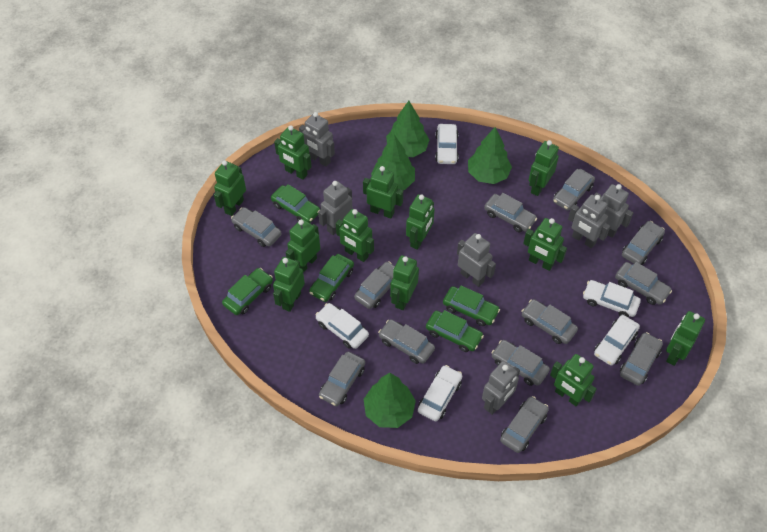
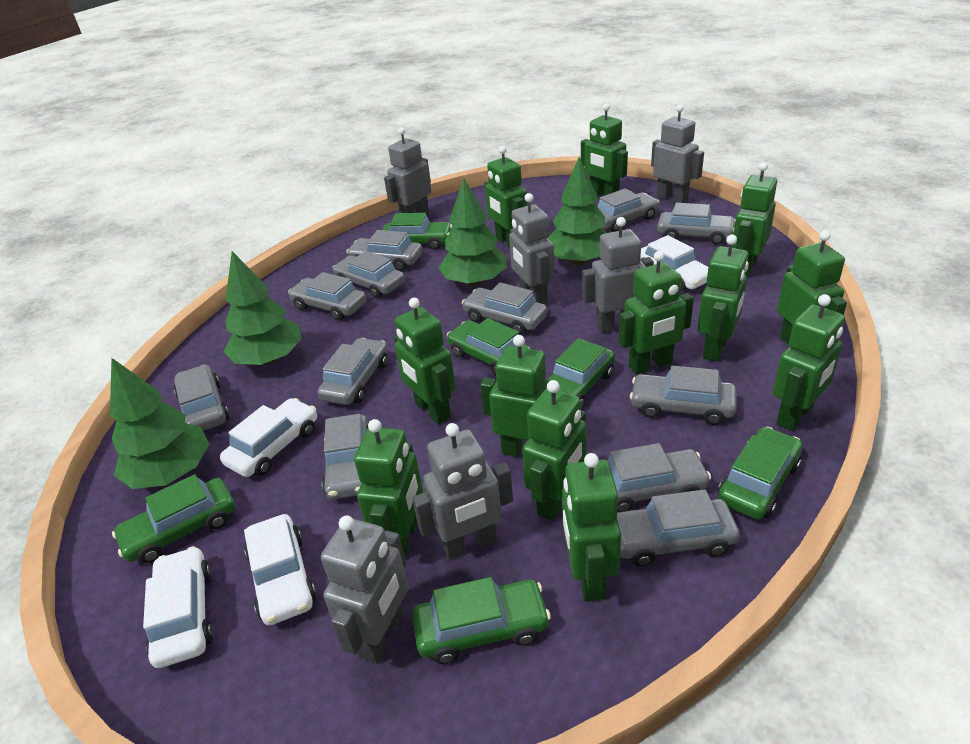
green car: 5 -> 6
white car: 5 -> 4

